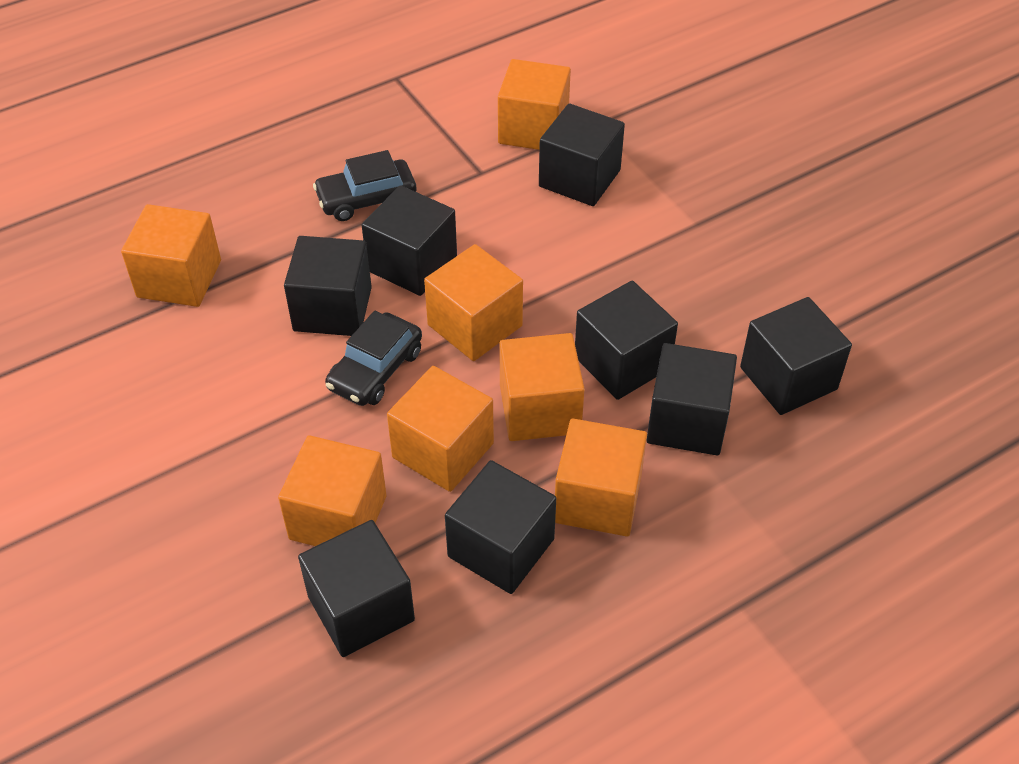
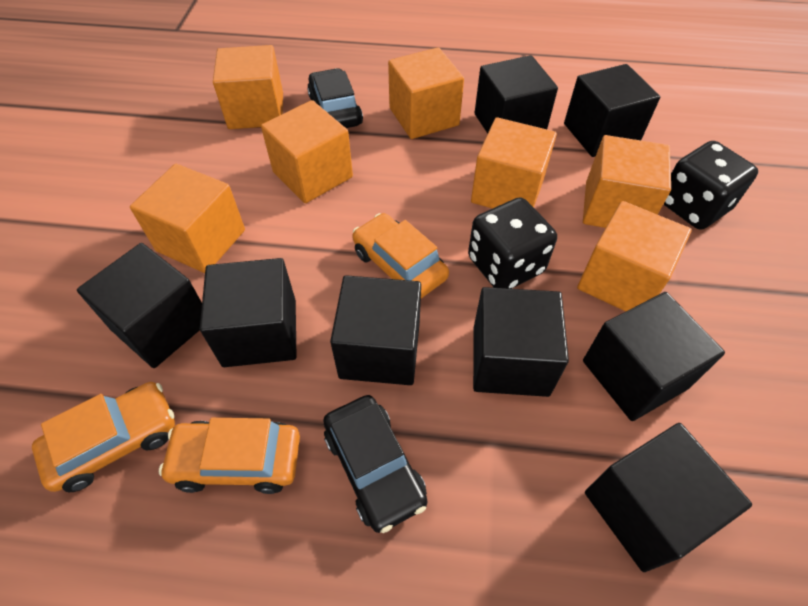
black dice: 0 -> 2
orange car: 0 -> 3

